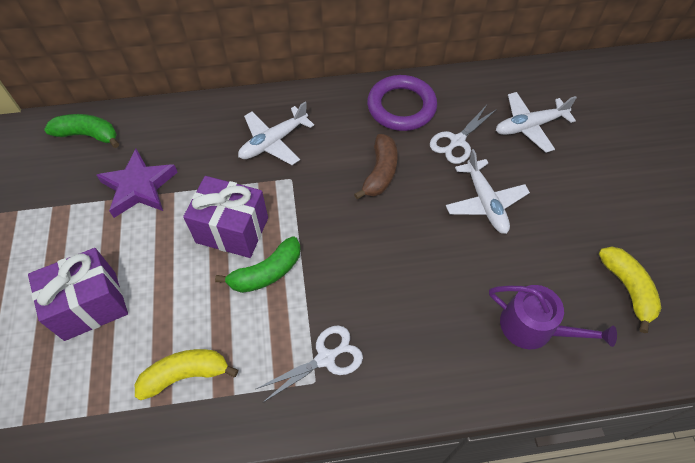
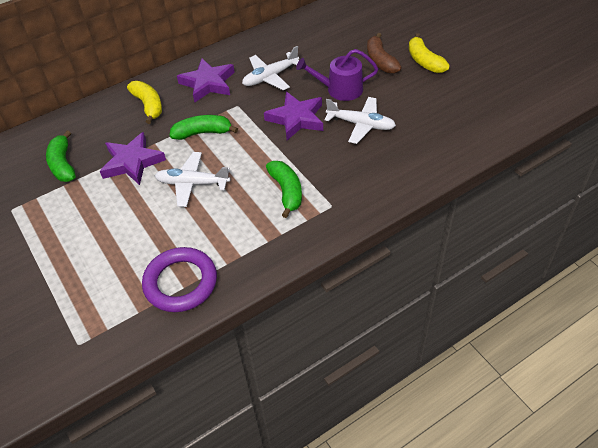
green banana: 2 -> 3
purple gift: 2 -> 0
purple star: 1 -> 3
white scissors: 2 -> 0

